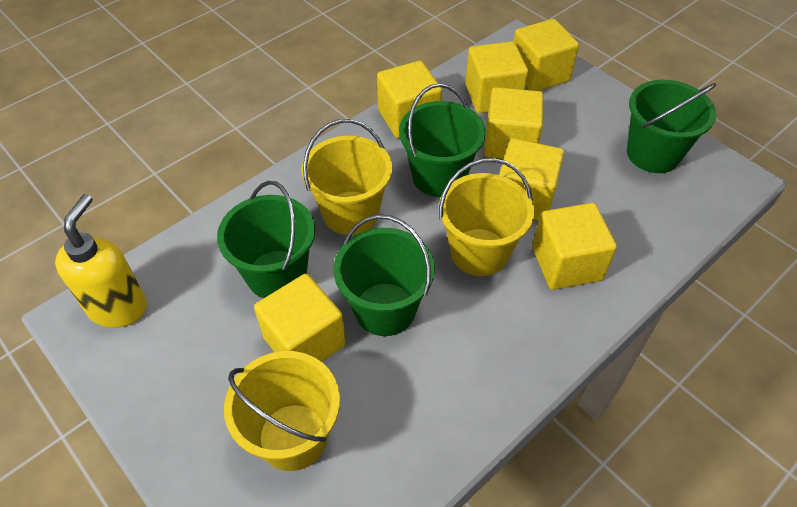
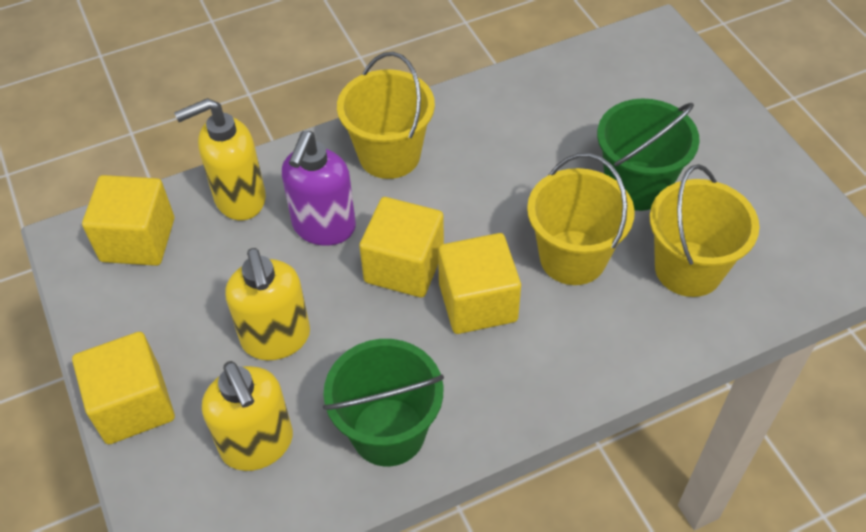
green bucket: 4 -> 2
purple soap dispenser: 0 -> 1
yellow cube: 7 -> 4
yellow soap dispenser: 1 -> 3

